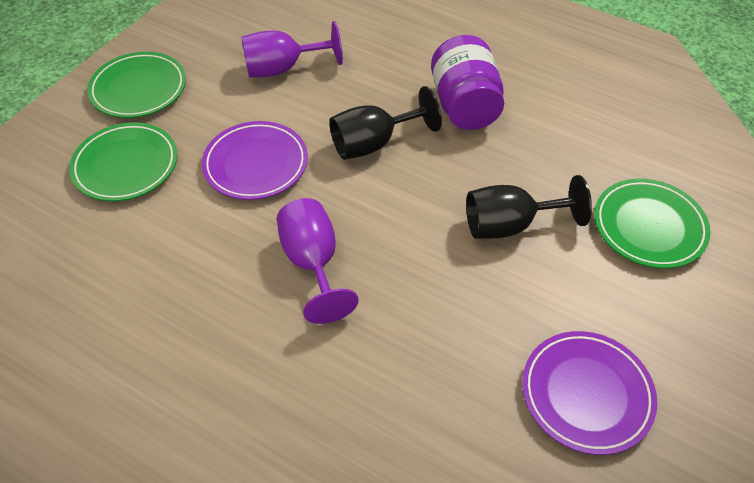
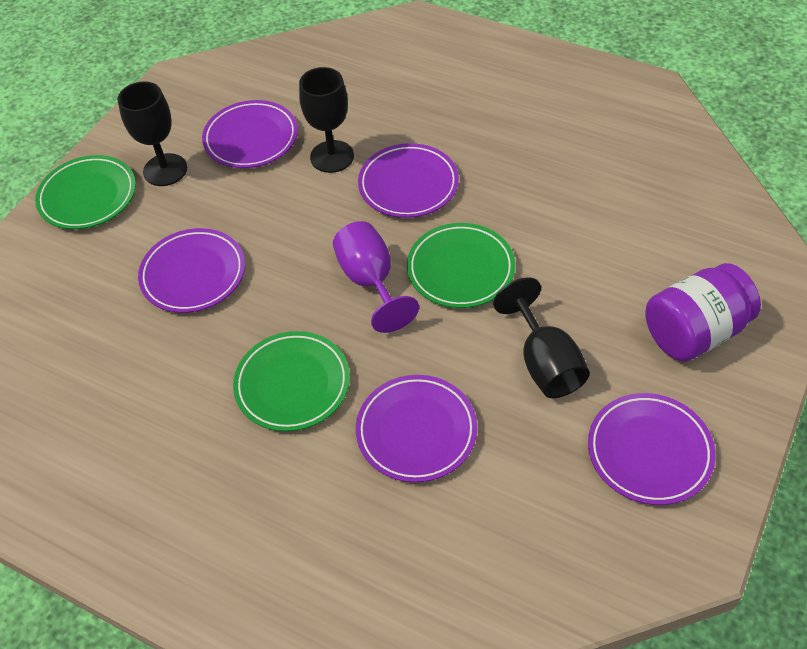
black goblet: 2 -> 3
purple goblet: 2 -> 1
purple plate: 2 -> 5

